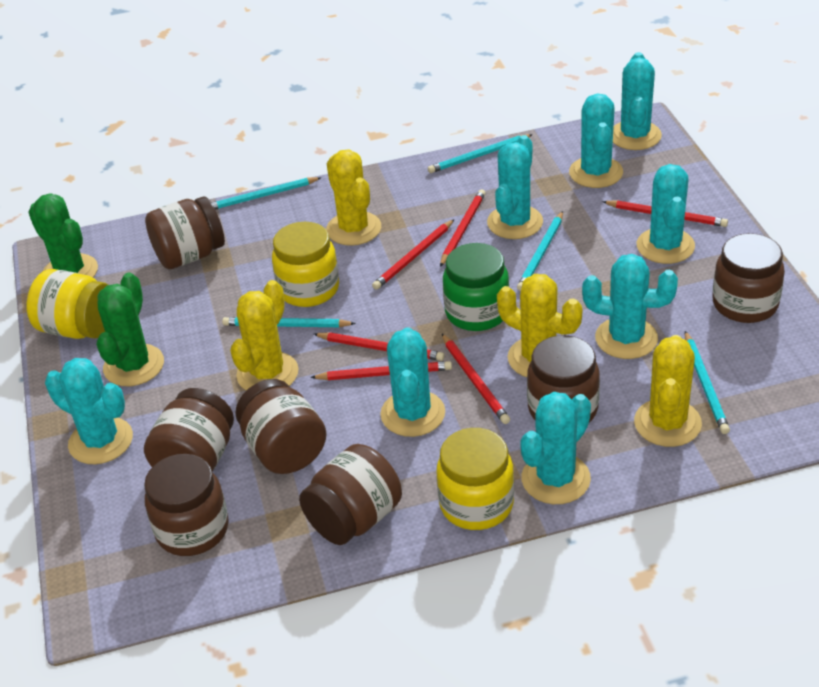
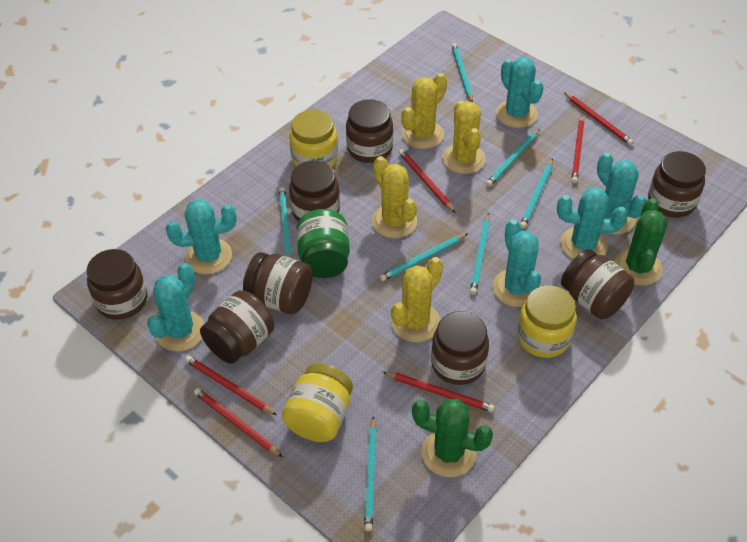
brown jar: 7 -> 8
turquoise cactus: 8 -> 6
turquoise pencil: 5 -> 7

